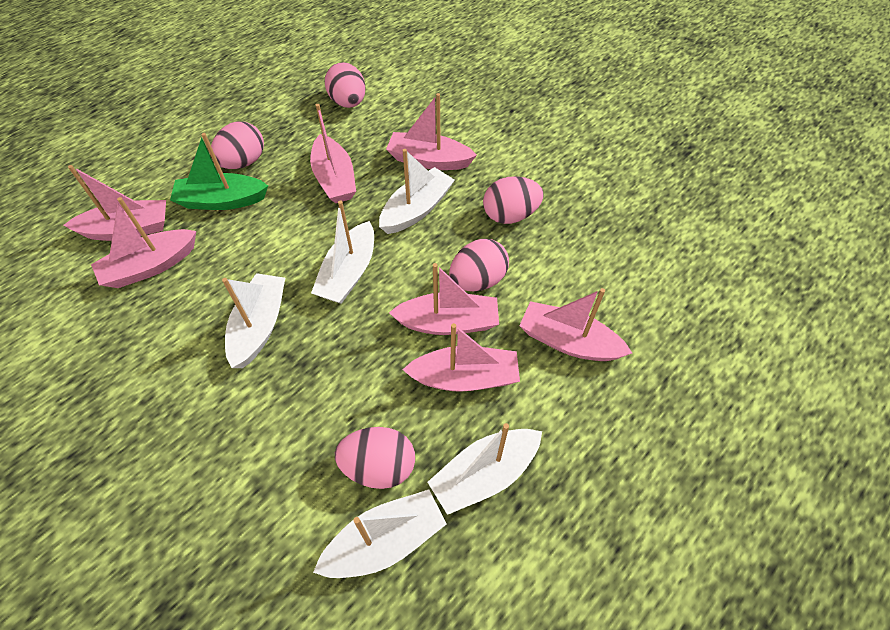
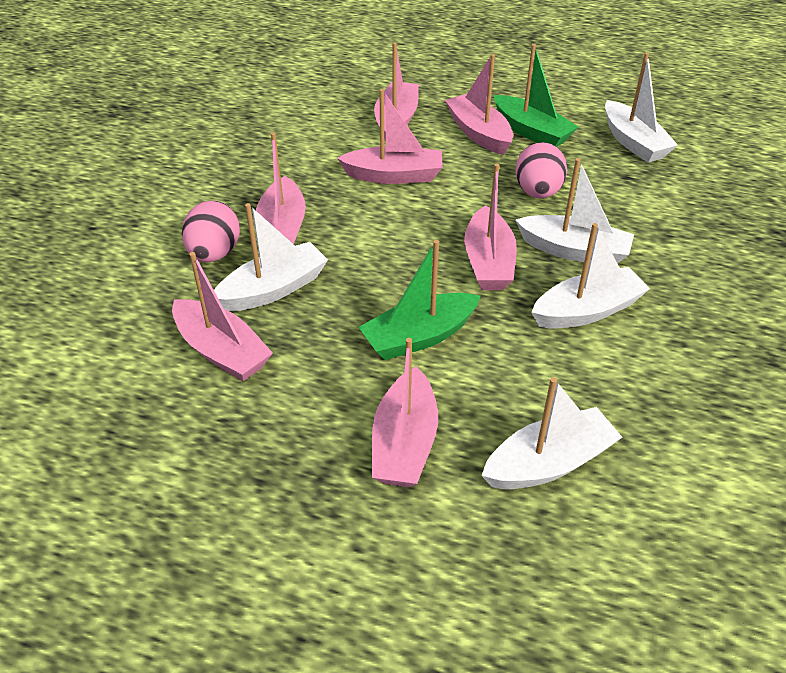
green boat: 1 -> 2
pink egg: 5 -> 2

